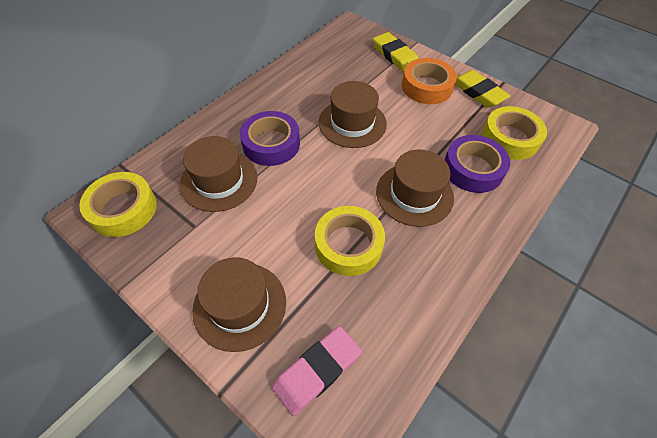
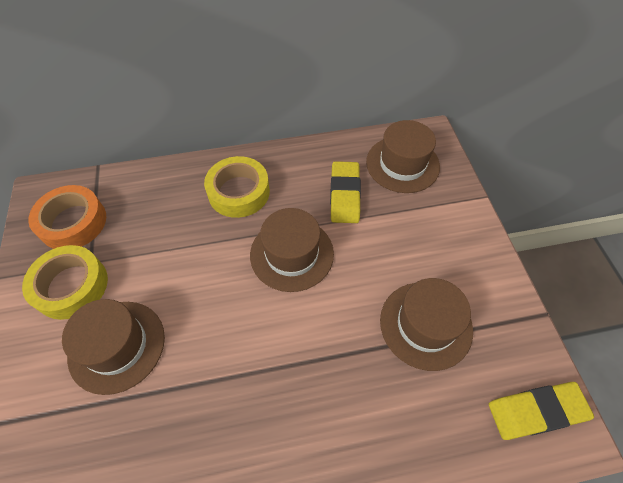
pink eraser: 1 -> 0
purple tape: 2 -> 0
yellow tape: 3 -> 2

